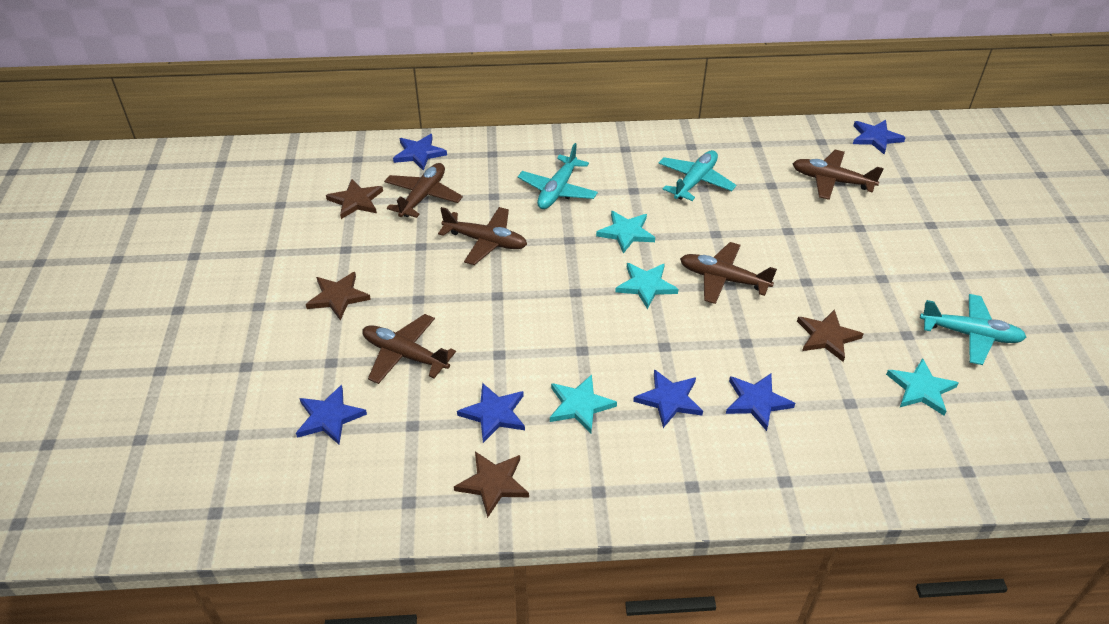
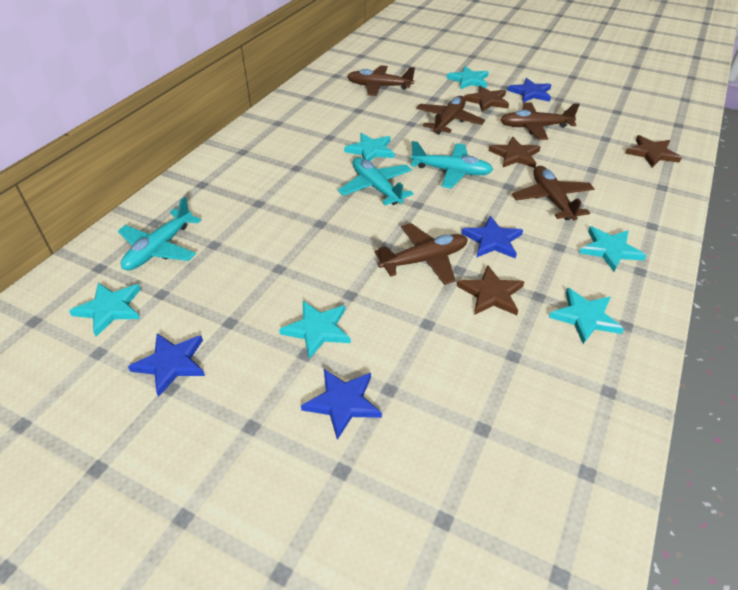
blue star: 6 -> 4
turquoise star: 4 -> 6

